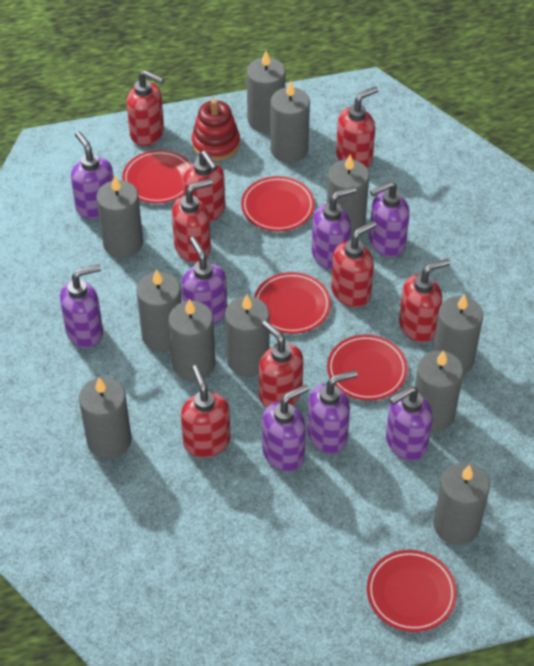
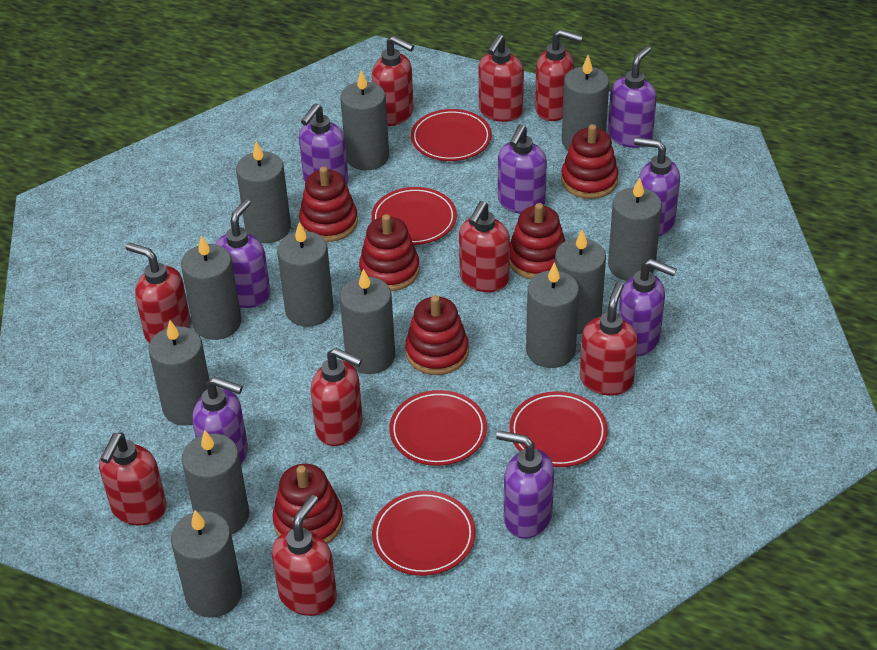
grey candle: 11 -> 12
red soap dispenser: 8 -> 9
red stacking toy: 1 -> 6

